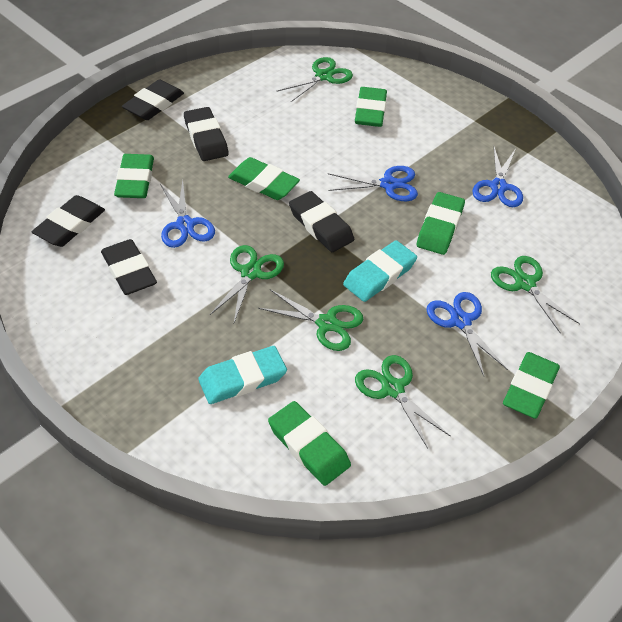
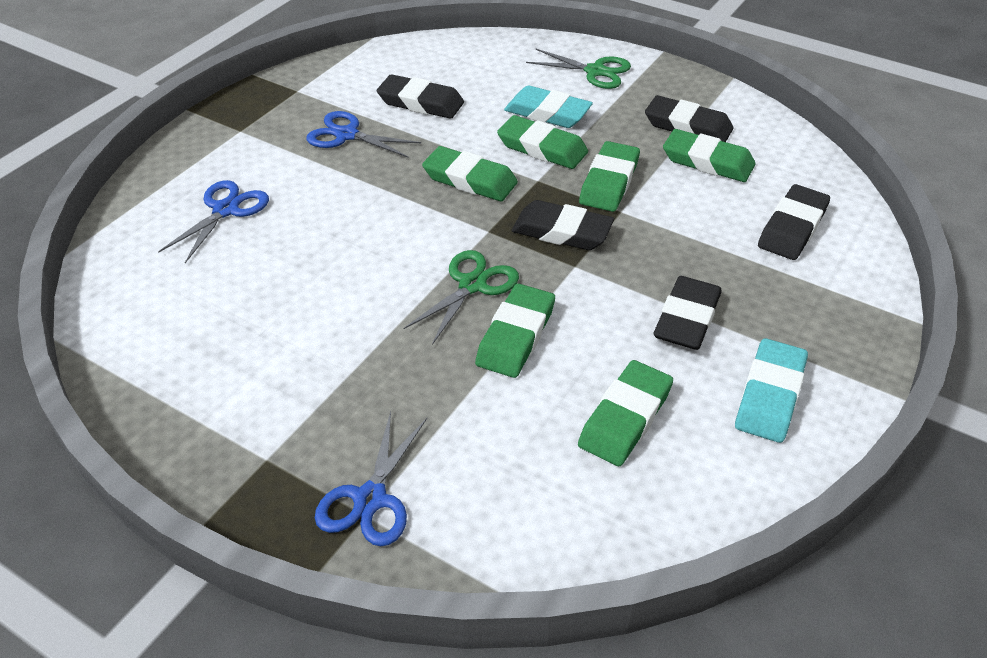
blue scissors: 4 -> 3
green scissors: 5 -> 2

